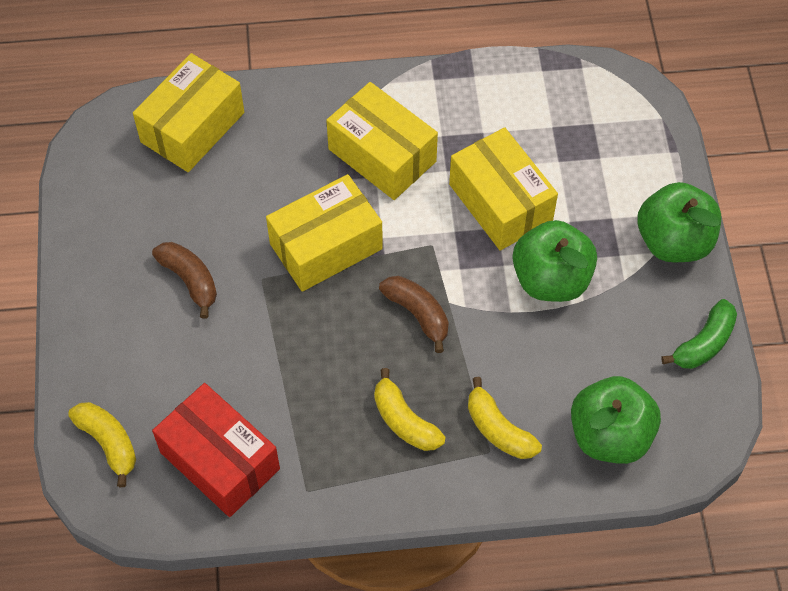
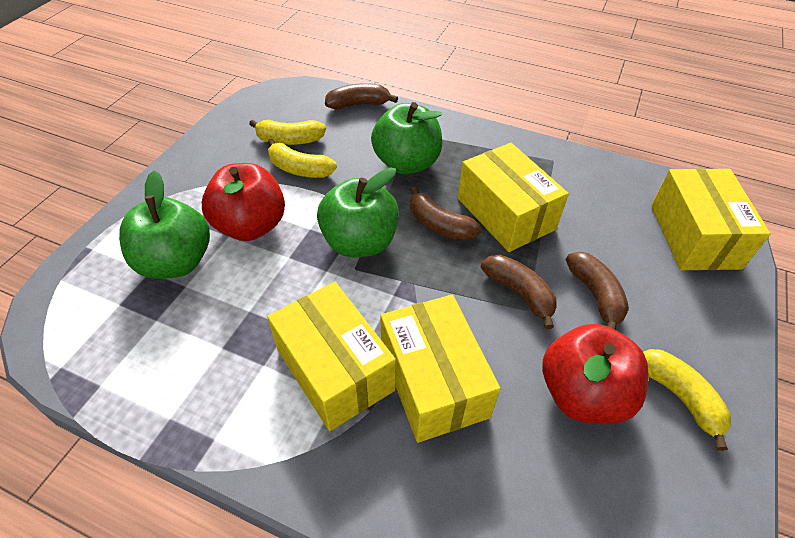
brown banana: 2 -> 4
green banana: 1 -> 0
red apple: 0 -> 2
red box: 1 -> 0

